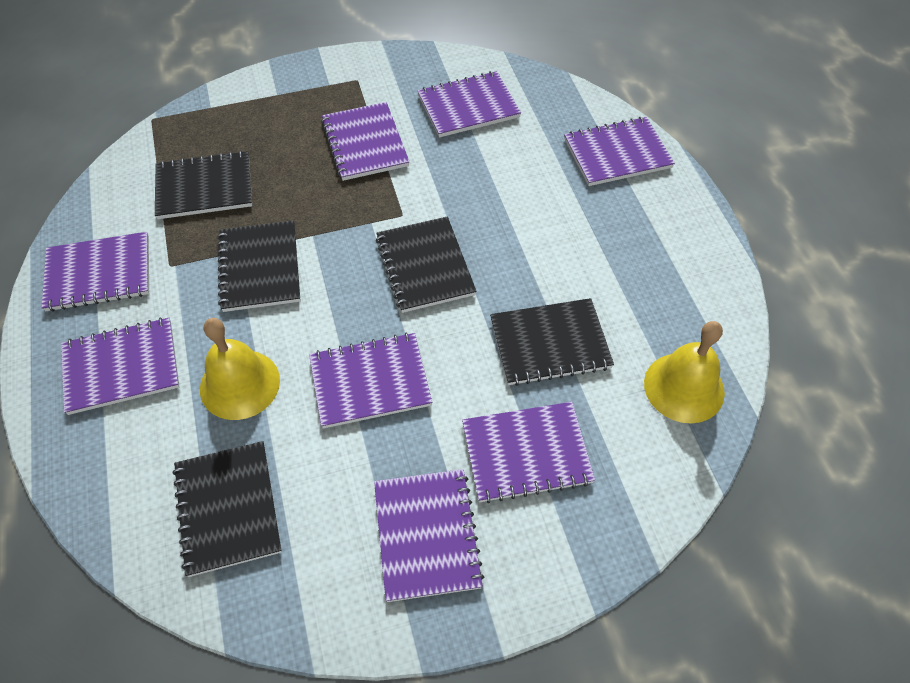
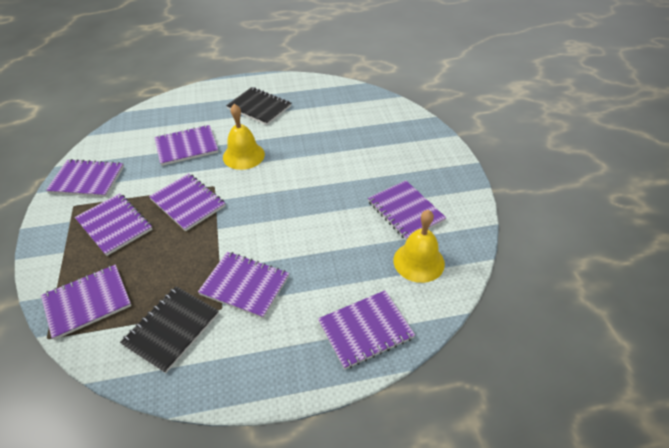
black notebook: 5 -> 2

